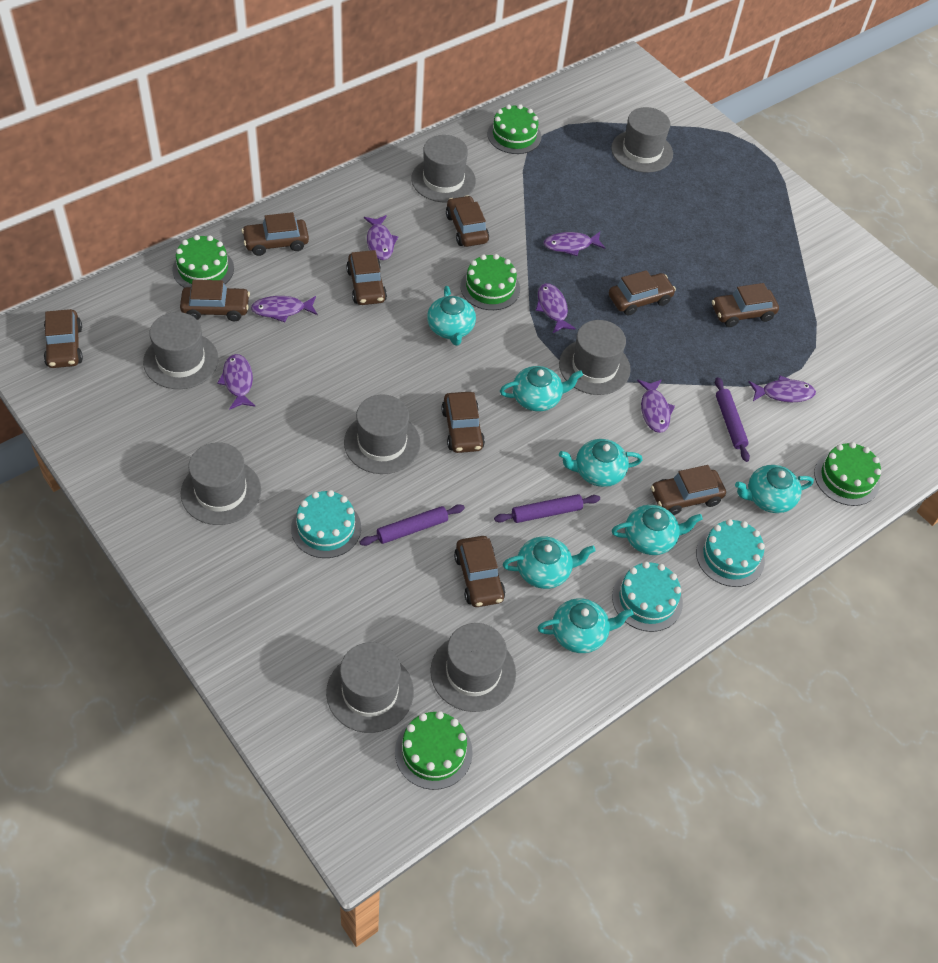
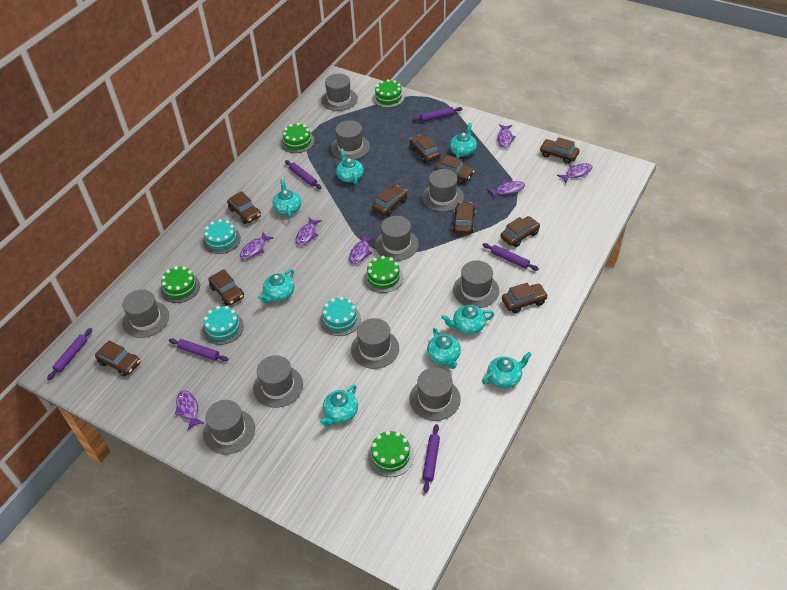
grey hat: 8 -> 10
purple rolling pin: 3 -> 6
turquoise teapot: 7 -> 8

